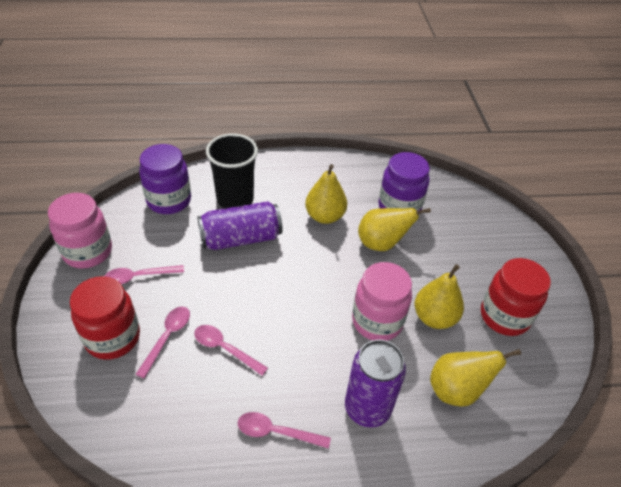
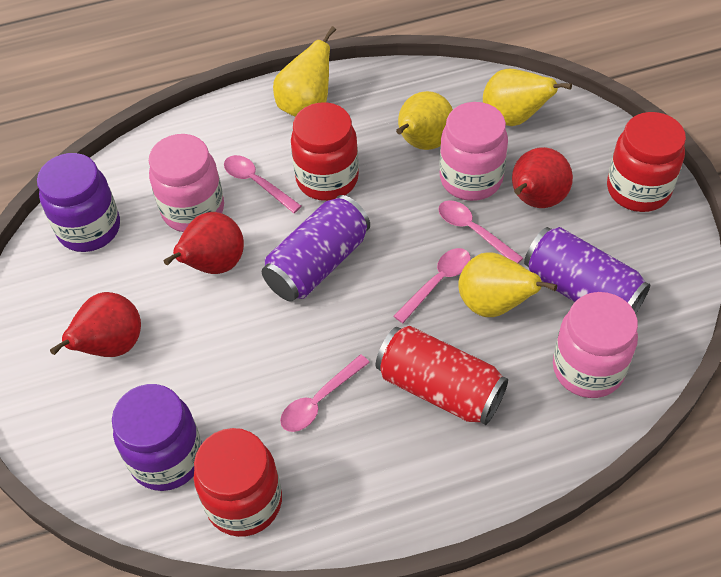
black cup: 1 -> 0
pink jar: 2 -> 3
red can: 0 -> 1
red jar: 2 -> 3
red pear: 0 -> 3

